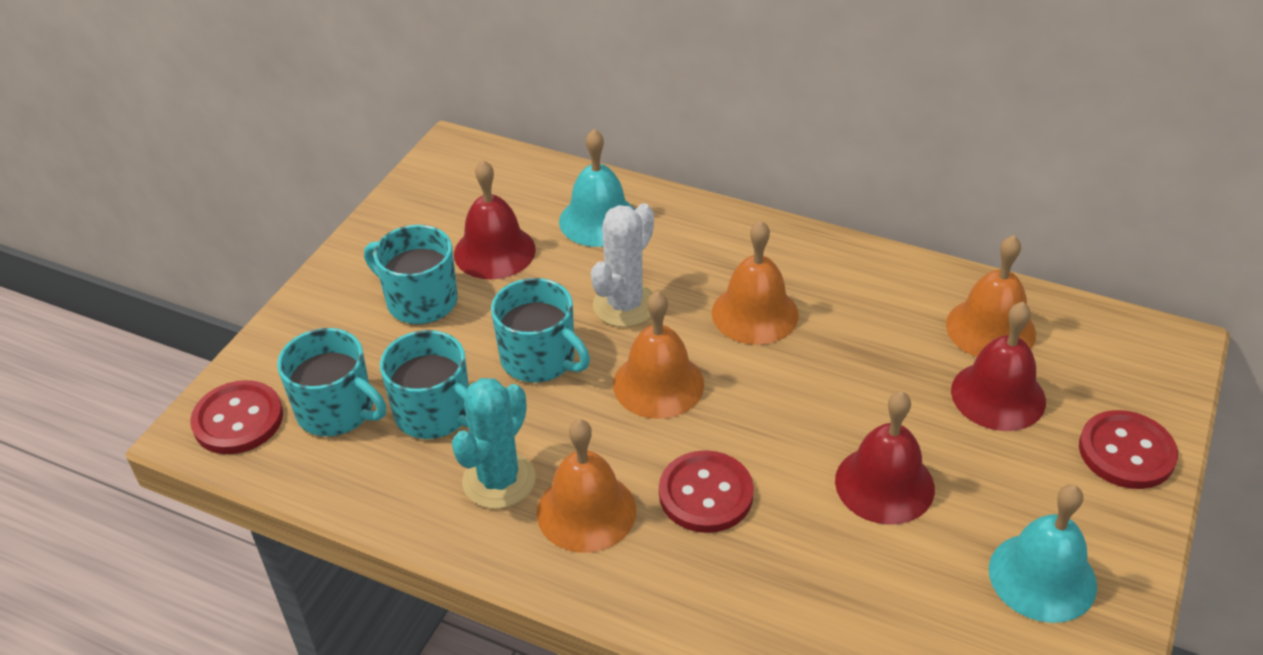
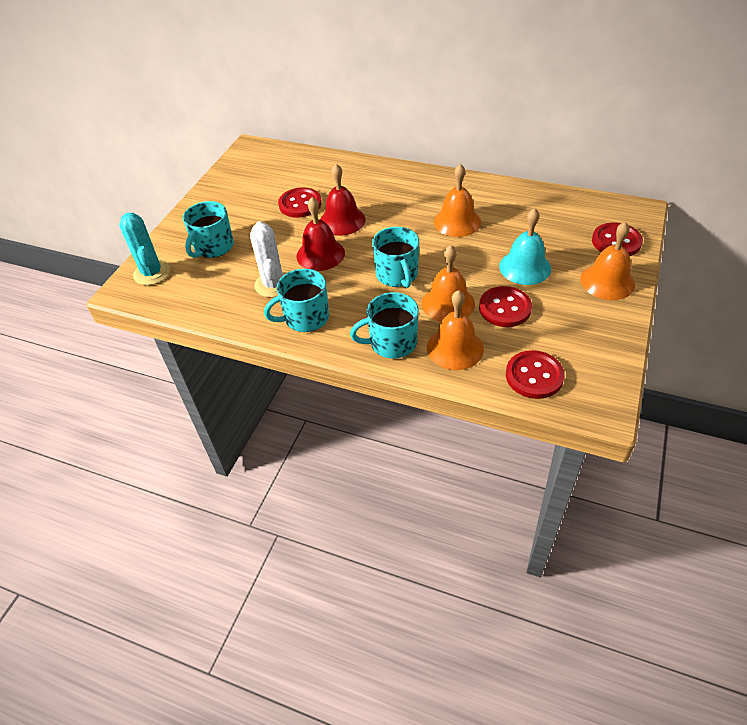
red bell: 3 -> 2
red button: 3 -> 4
turquoise bell: 2 -> 1

